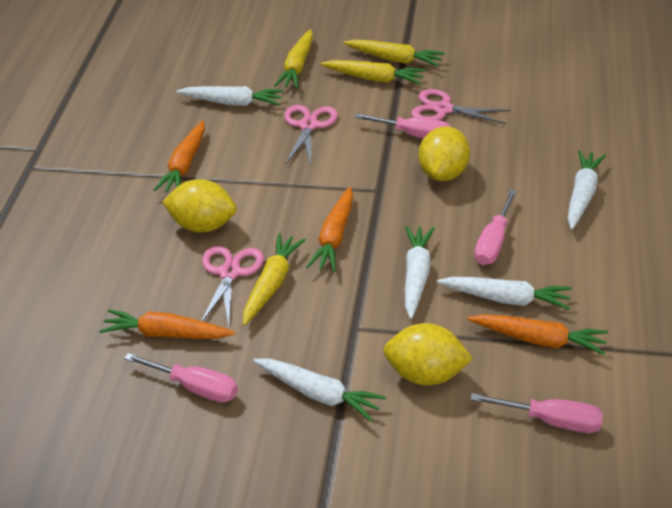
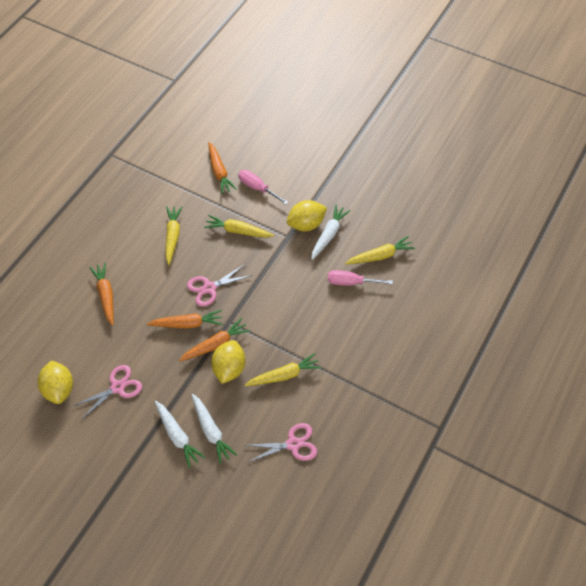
pink screwdriver: 4 -> 2
white carrot: 5 -> 3

